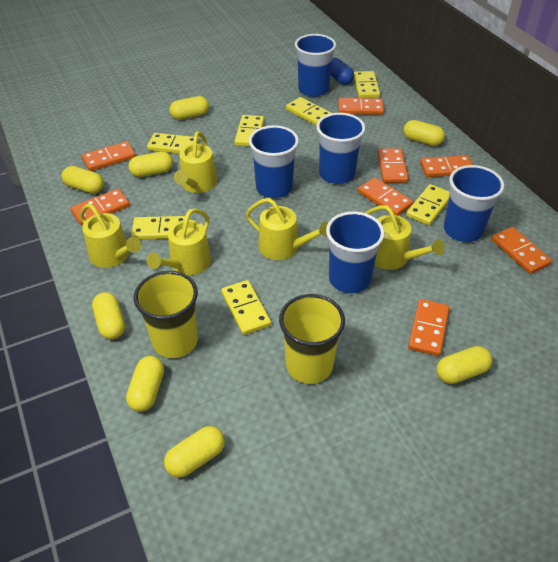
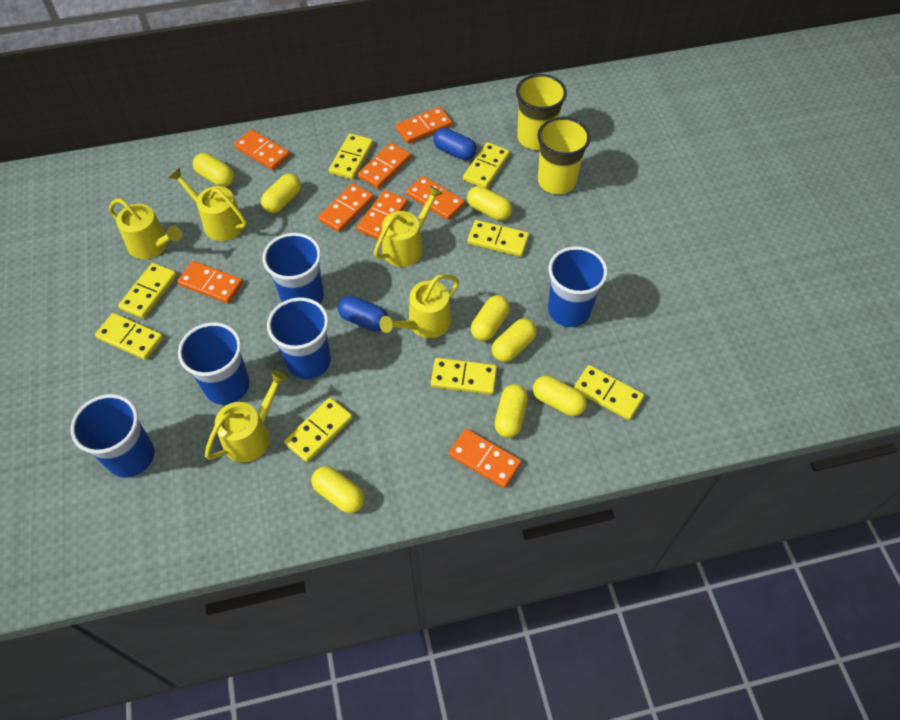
blue capsule: 1 -> 2
yellow domino: 7 -> 8

